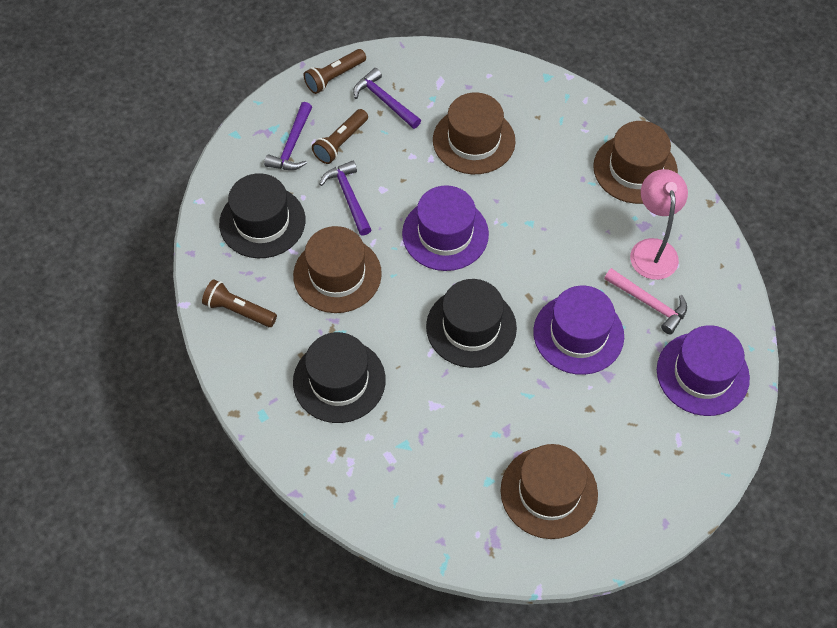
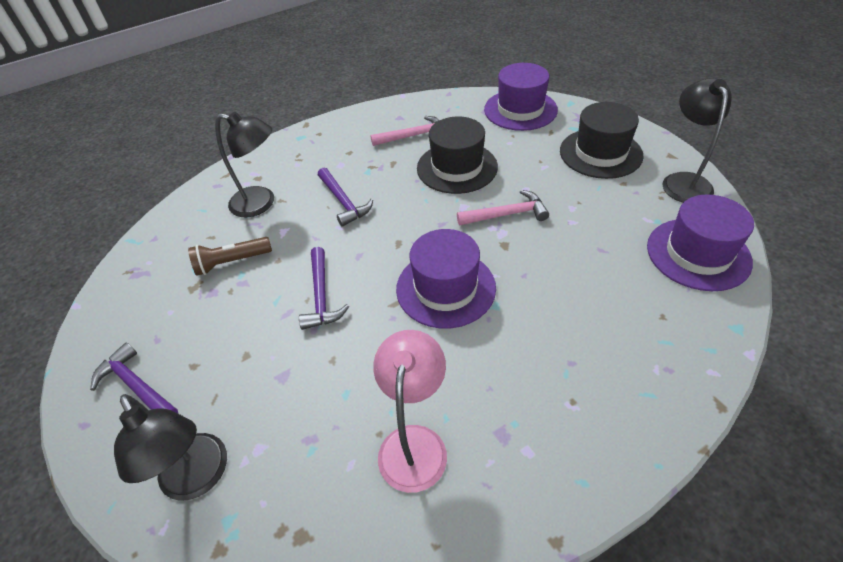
black hat: 3 -> 2
black lamp: 0 -> 3
brown flashlight: 3 -> 1
brown hat: 4 -> 0
pink hammer: 1 -> 2

